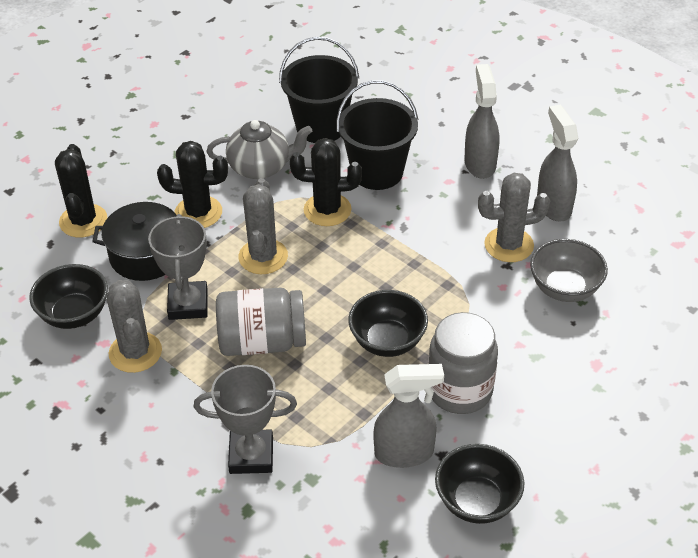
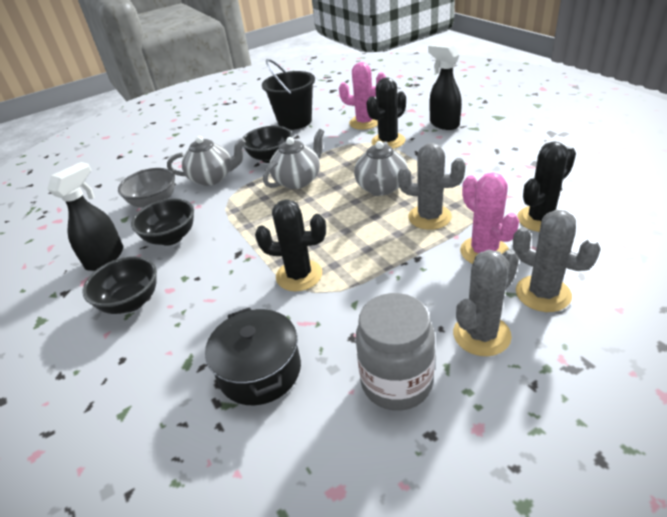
black bucket: 2 -> 1
black spray bottle: 0 -> 2
grey jar: 2 -> 1
grey spray bottle: 3 -> 0
grey teapot: 1 -> 3
grey trophy: 2 -> 0
pink cactus: 0 -> 2

